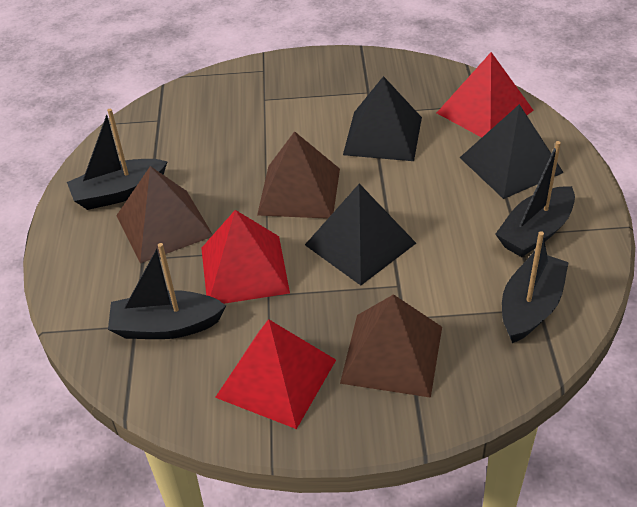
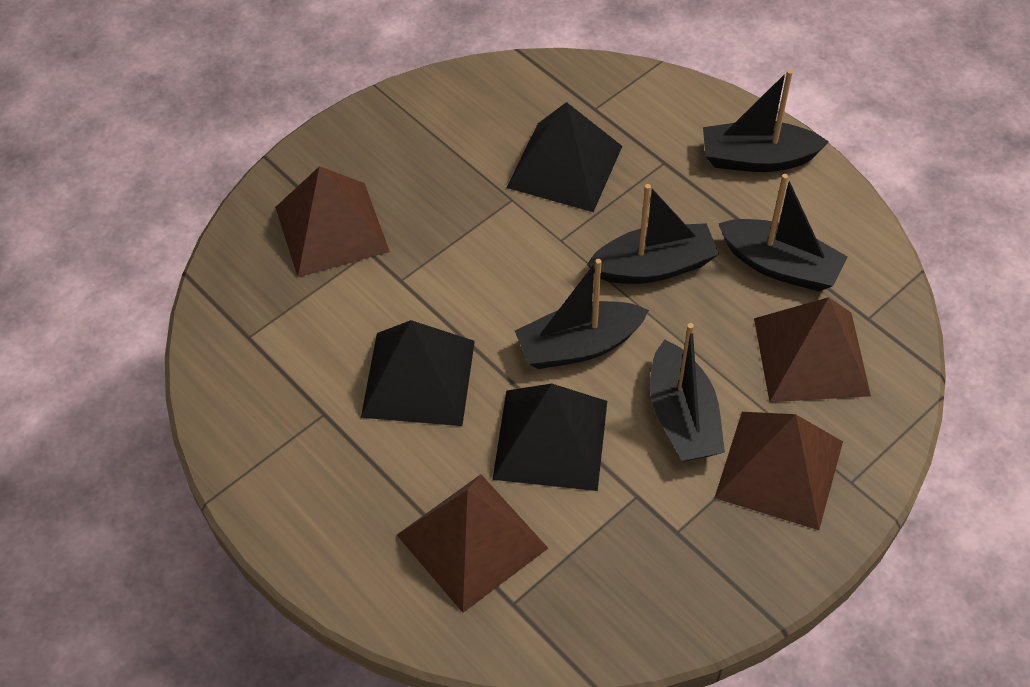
black boat: 4 -> 5
brown pyramid: 3 -> 4
red pyramid: 3 -> 0

